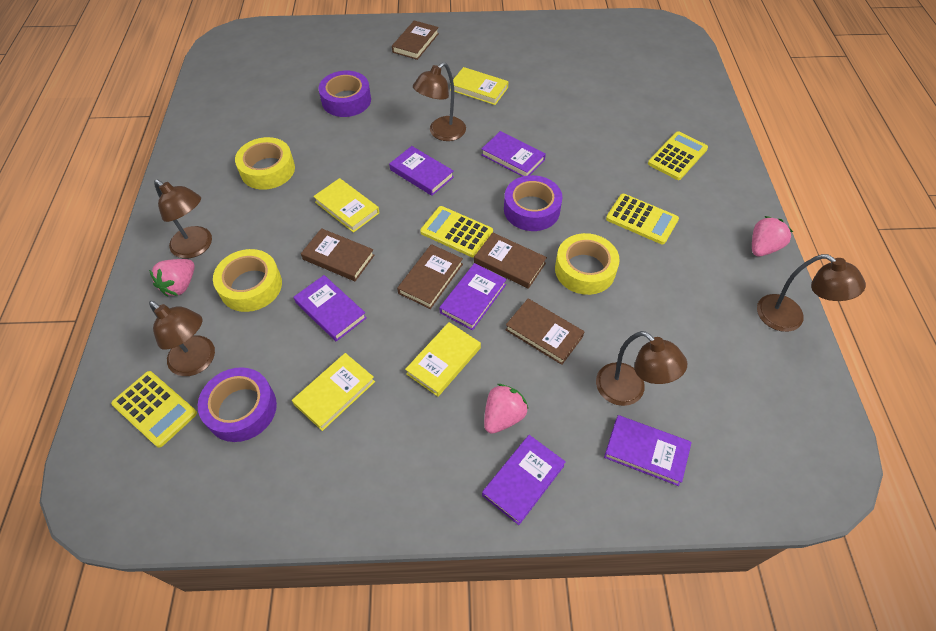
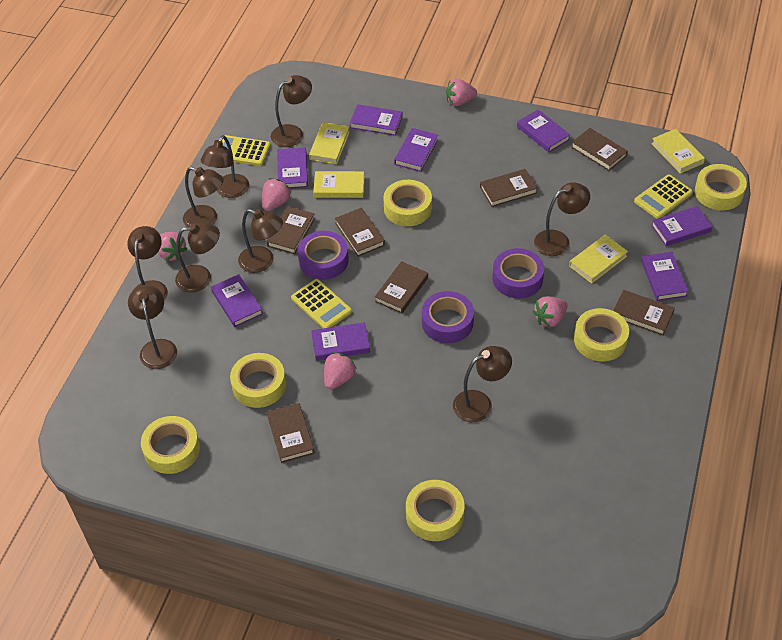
brown book: 5 -> 7
brown lamp: 5 -> 9
pink strawberry: 3 -> 5
purple book: 6 -> 8
yellow calculator: 4 -> 3
yellow tape: 3 -> 6

